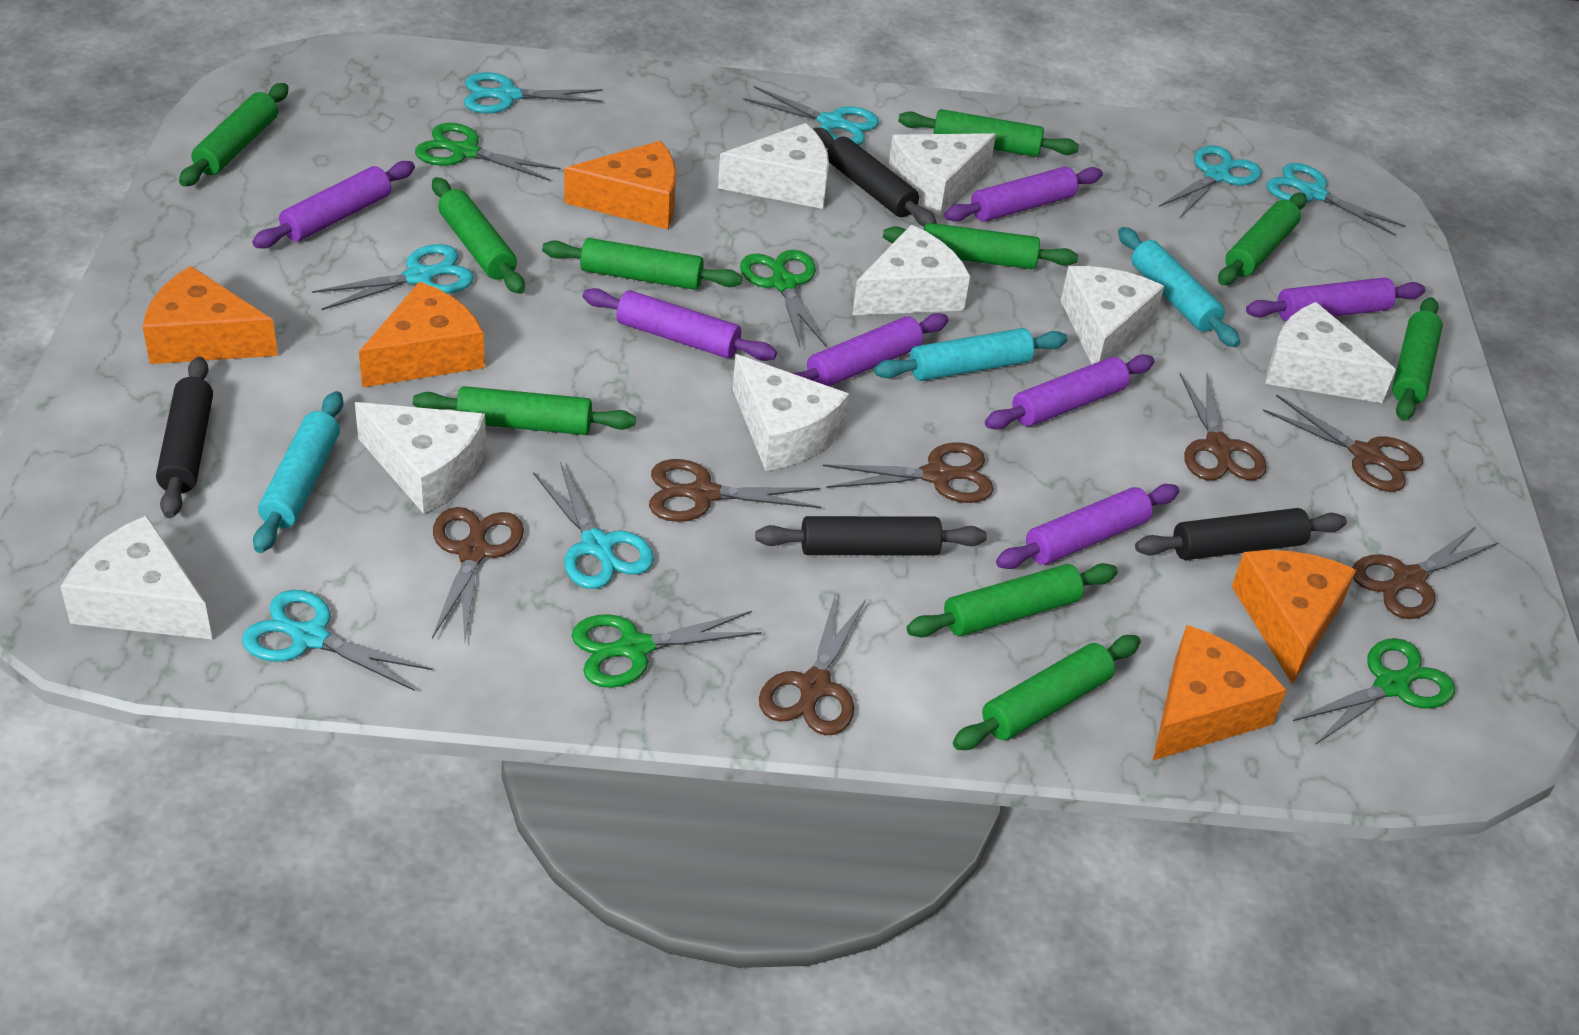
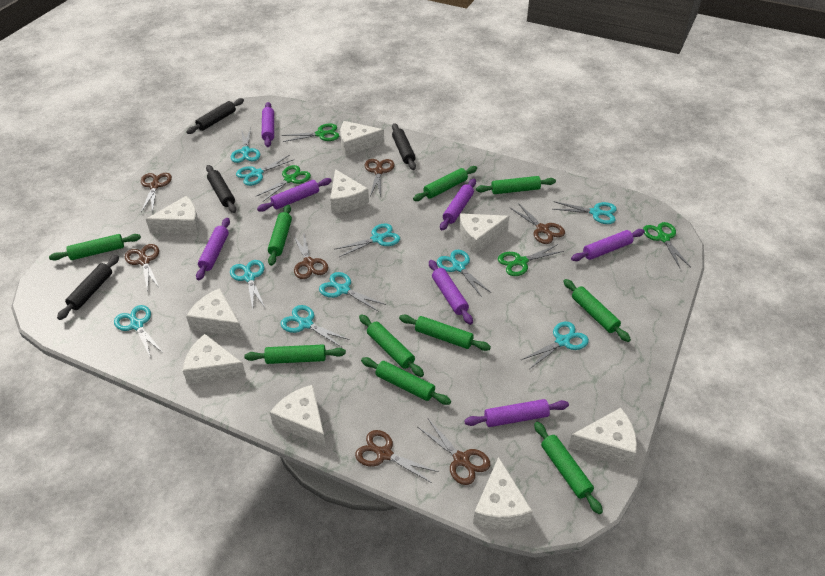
orange cheese: 5 -> 0
turquoise rolling pin: 3 -> 0
turquoise scissors: 7 -> 10
white cheese: 8 -> 9

